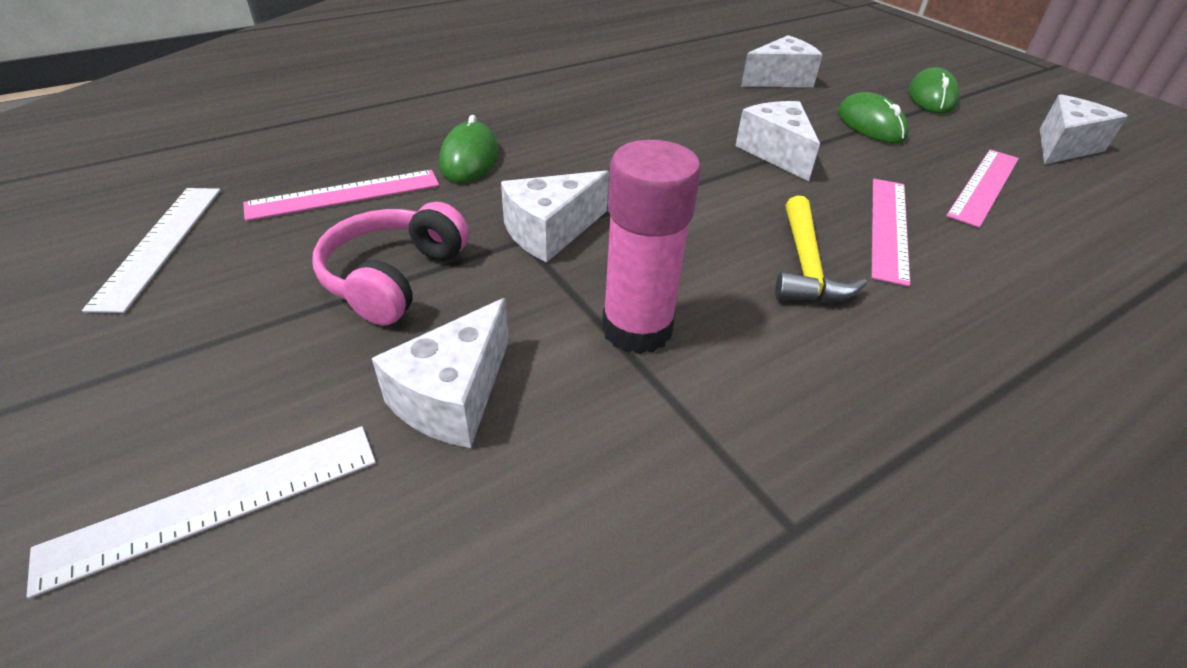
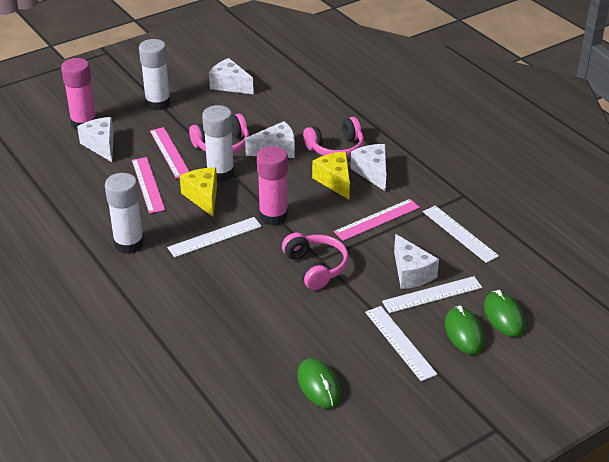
pink glue stick: 1 -> 2
pink headphones: 1 -> 3
white glue stick: 0 -> 3
white ruler: 2 -> 4
yellow cheese: 0 -> 2
yellow hammer: 1 -> 0

